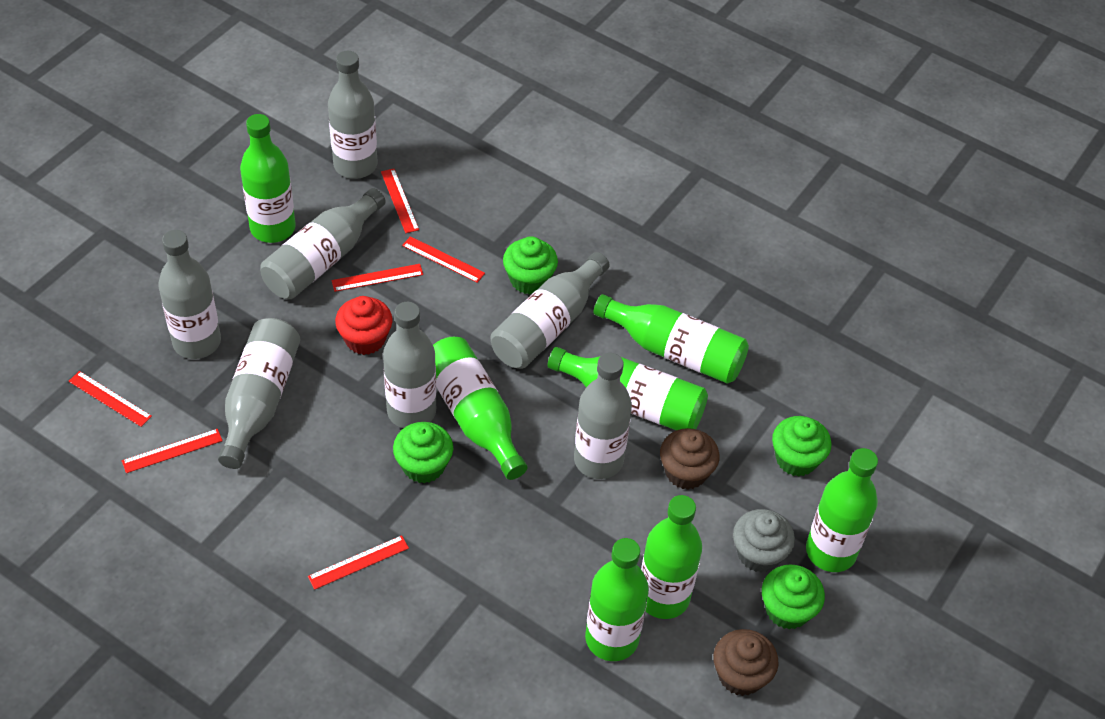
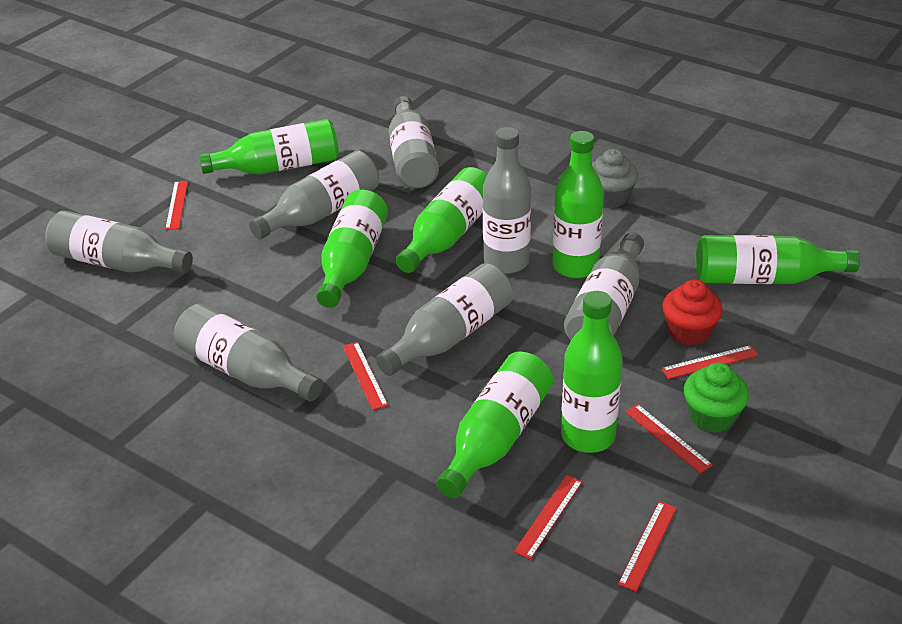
brown cupcake: 2 -> 0
green cupcake: 4 -> 1

